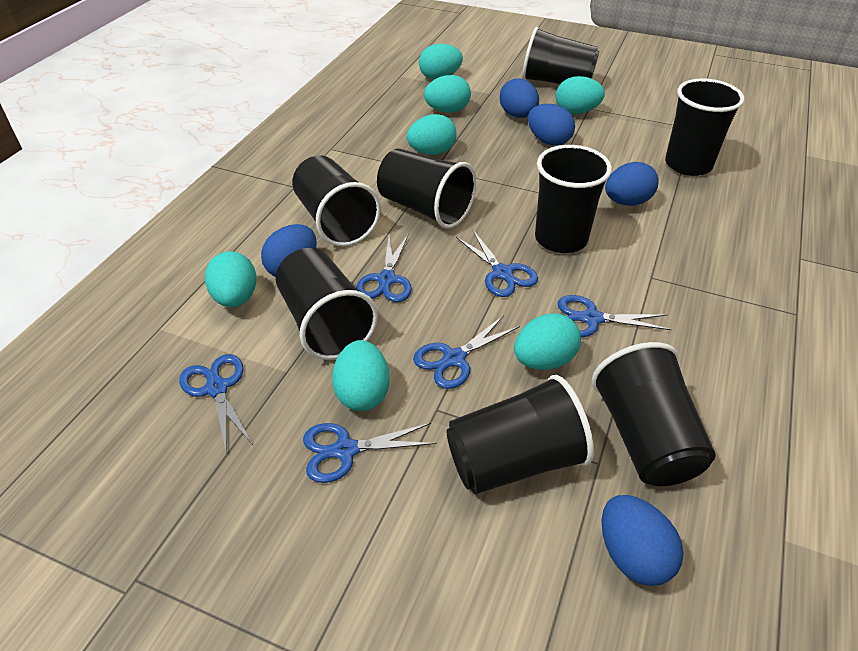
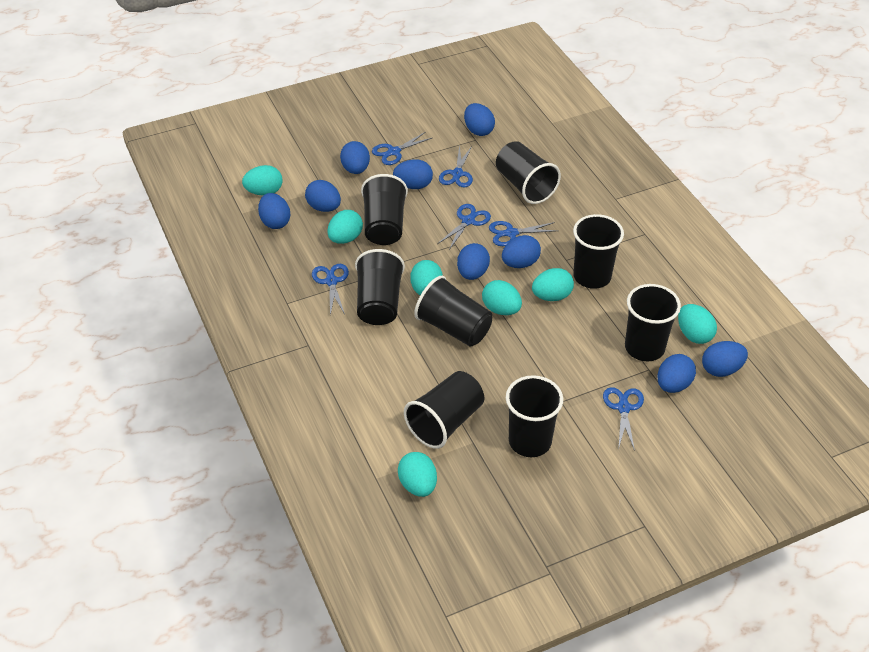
blue egg: 5 -> 9

